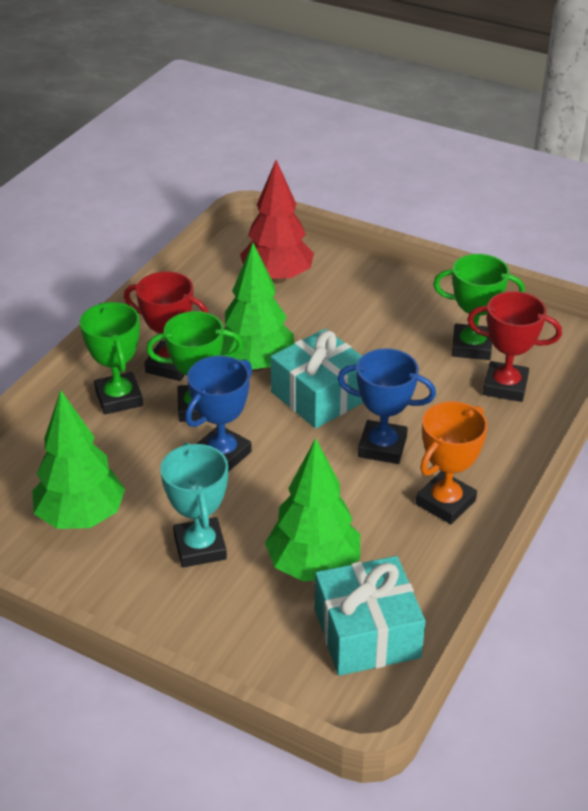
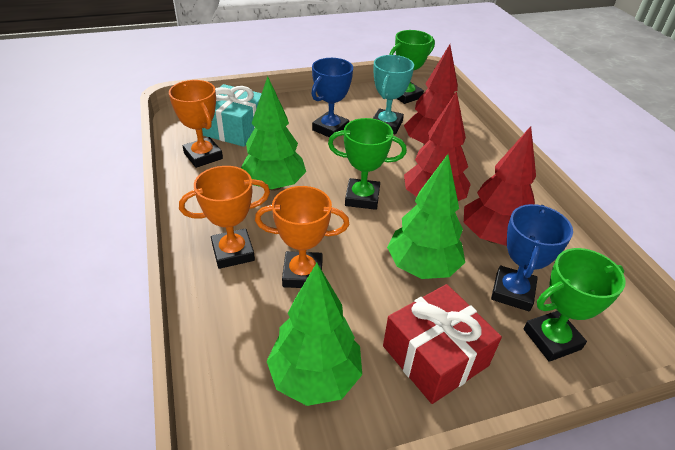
orange trophy: 1 -> 3
red gift: 0 -> 1
red tree: 1 -> 3
red trophy: 2 -> 0
turquoise gift: 2 -> 1

